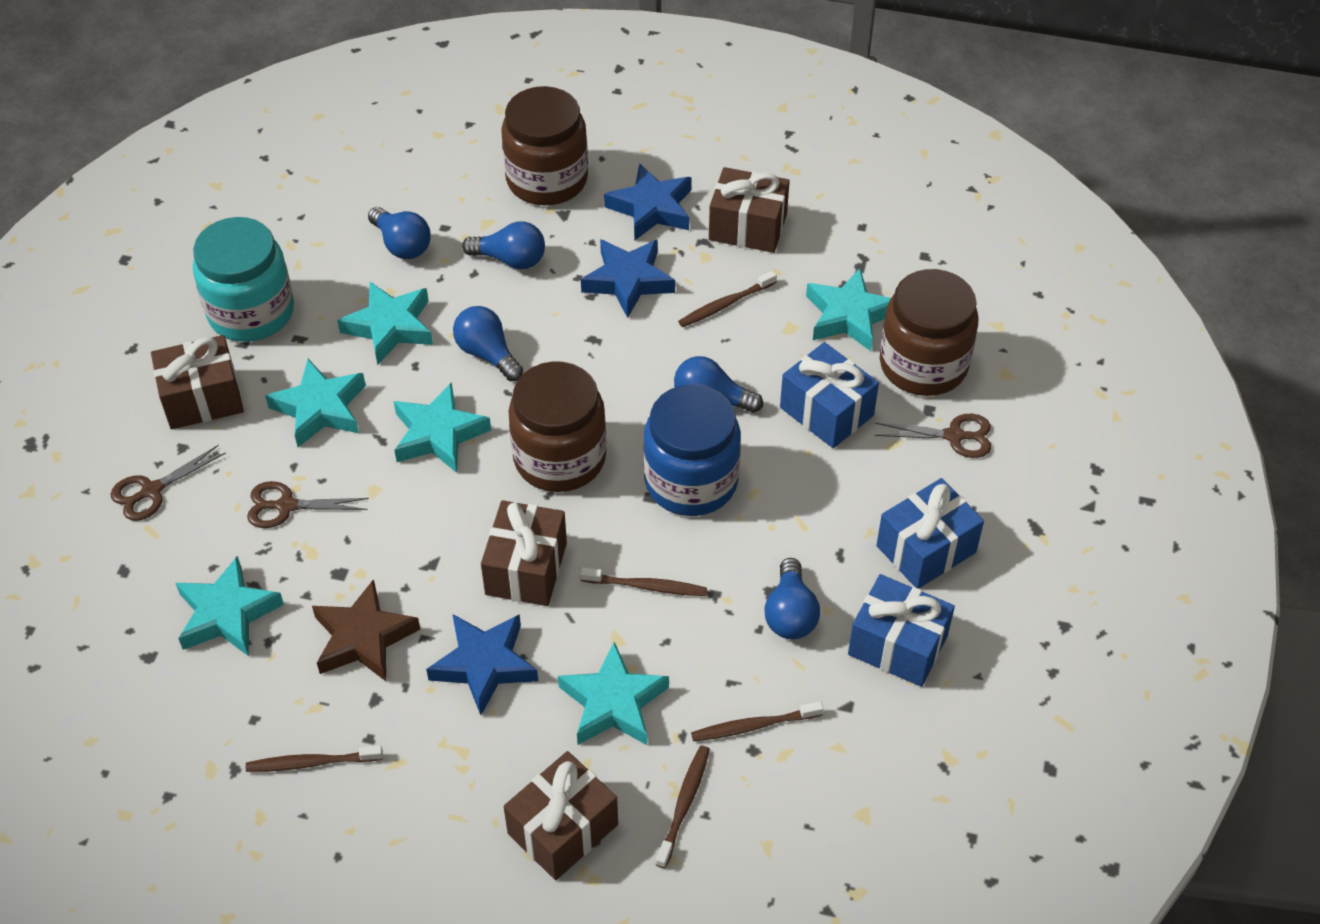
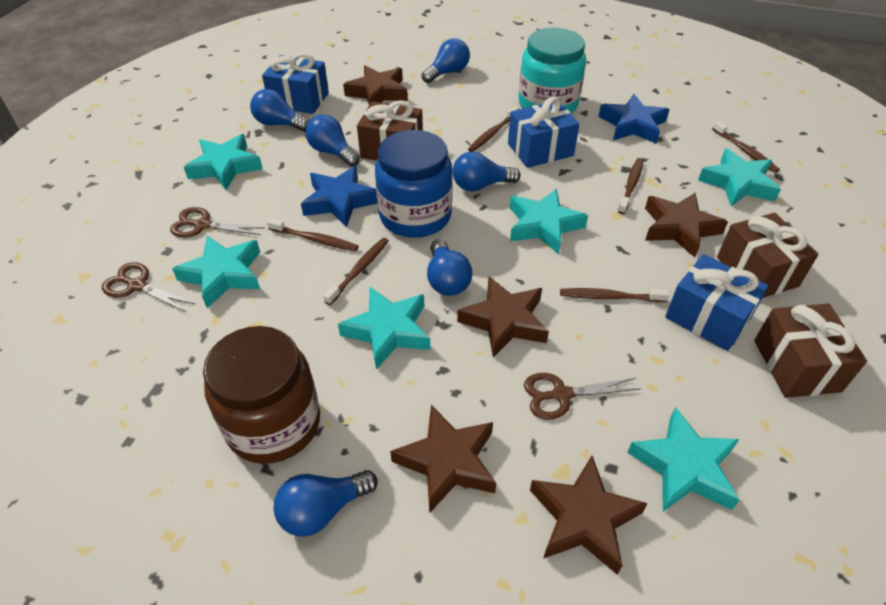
blue light bulb: 5 -> 6
blue star: 3 -> 2
brown gift: 4 -> 3
brown jar: 3 -> 1
brown star: 1 -> 5
brown toothbrush: 5 -> 6

